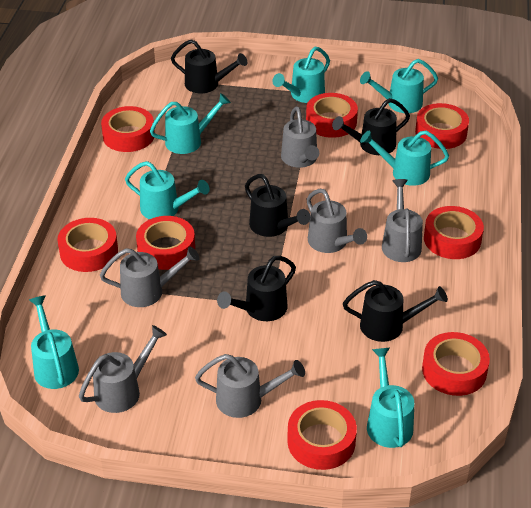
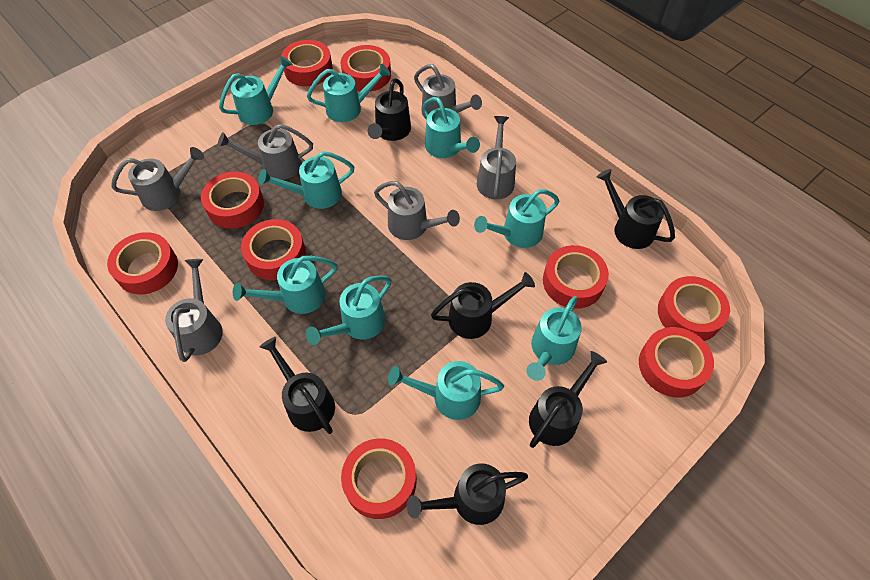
black watering can: 5 -> 6
red tape: 8 -> 9
turquoise watering can: 7 -> 9

